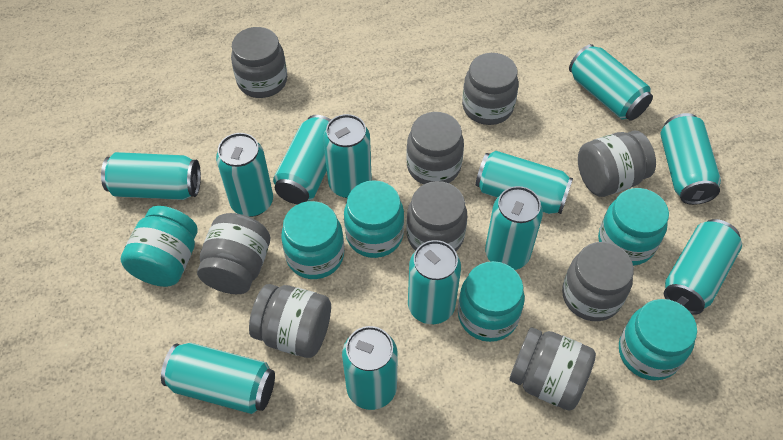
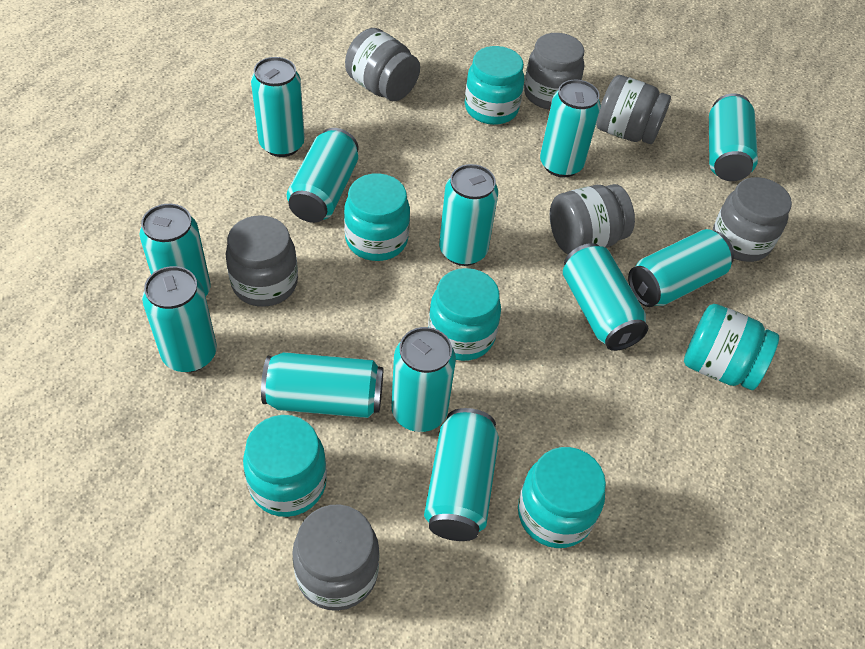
grey jar: 9 -> 7

